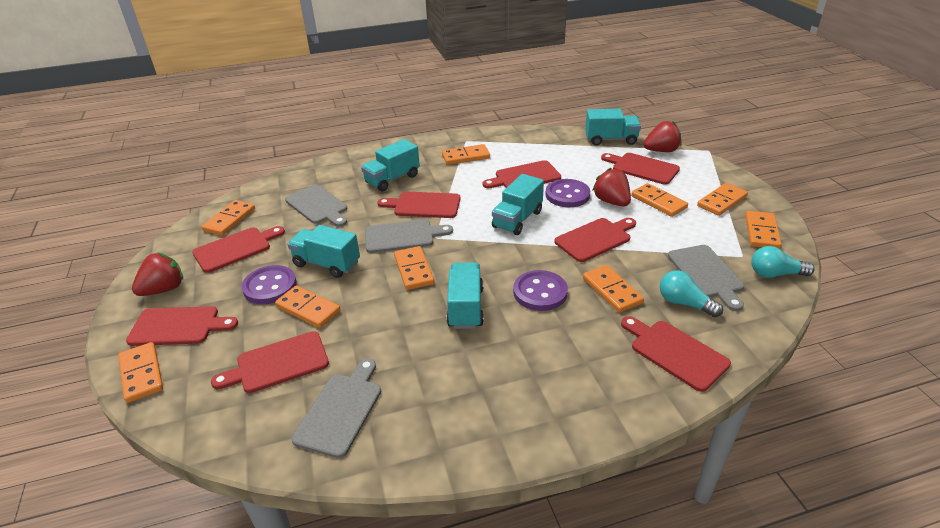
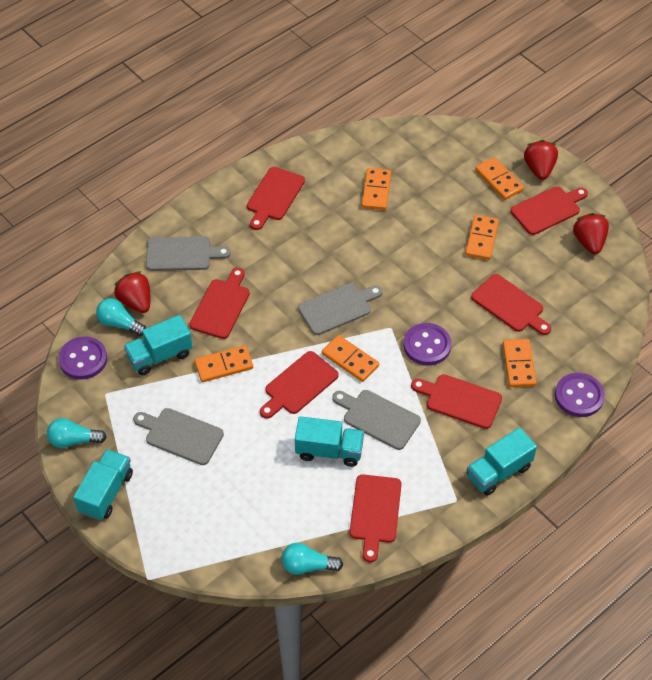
orange domino: 9 -> 6
red cutting board: 8 -> 7
turquoise light bulb: 2 -> 3
turquoise truck: 5 -> 4

